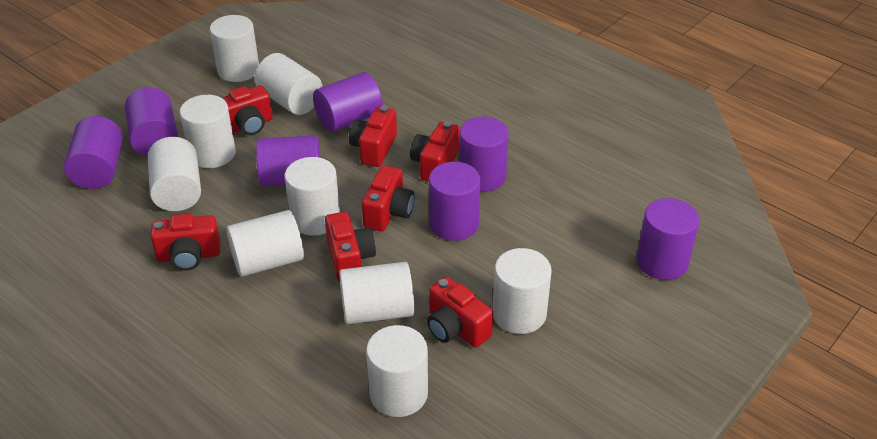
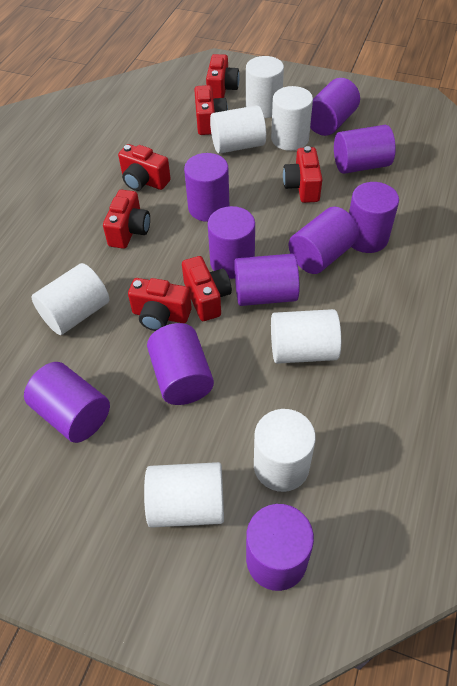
purple cylinder: 7 -> 10
white cylinder: 9 -> 7

